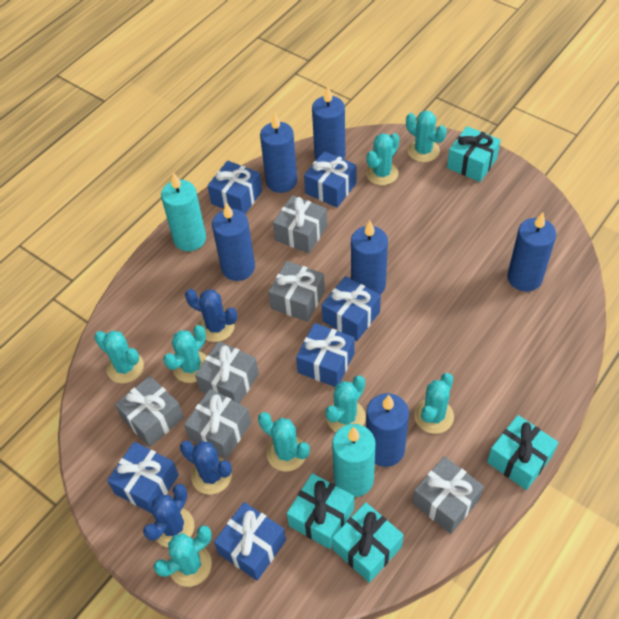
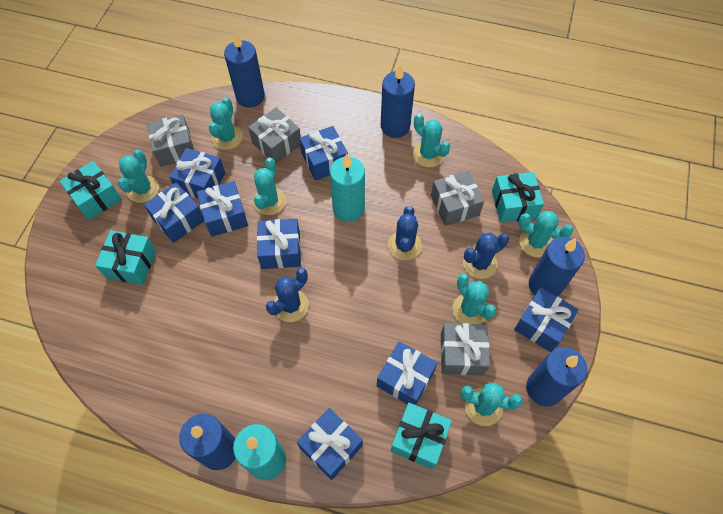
blue candle: 6 -> 5
blue gift: 6 -> 8
grey gift: 6 -> 4
turquoise cactus: 8 -> 7

